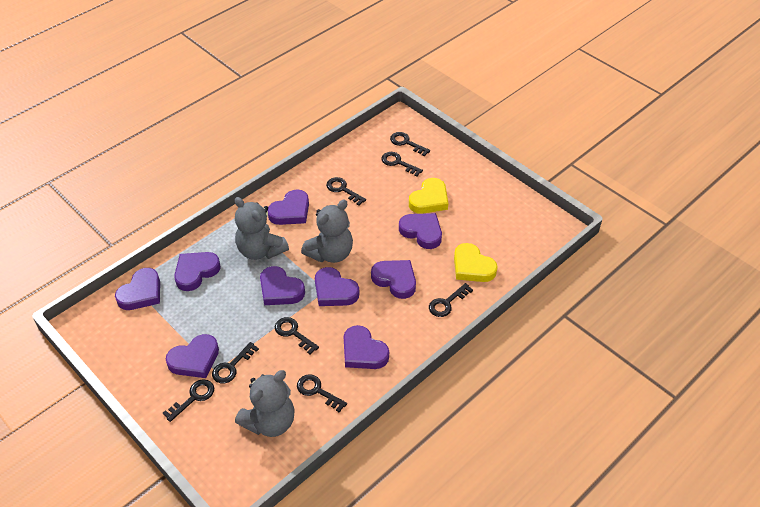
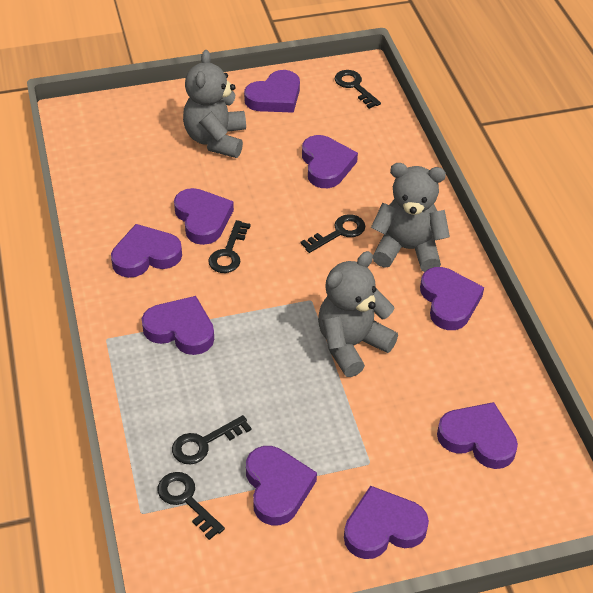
black key: 8 -> 5
yellow heart: 2 -> 0

